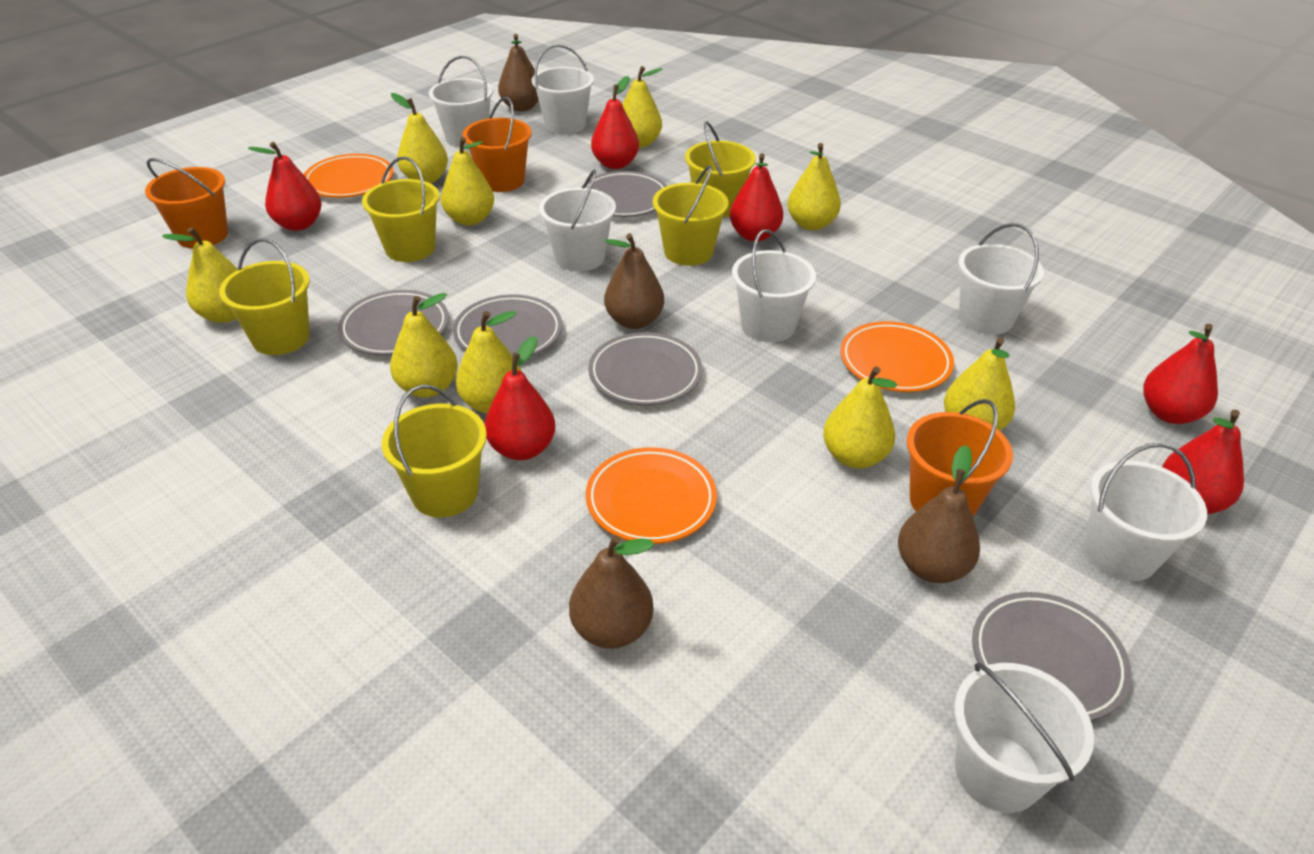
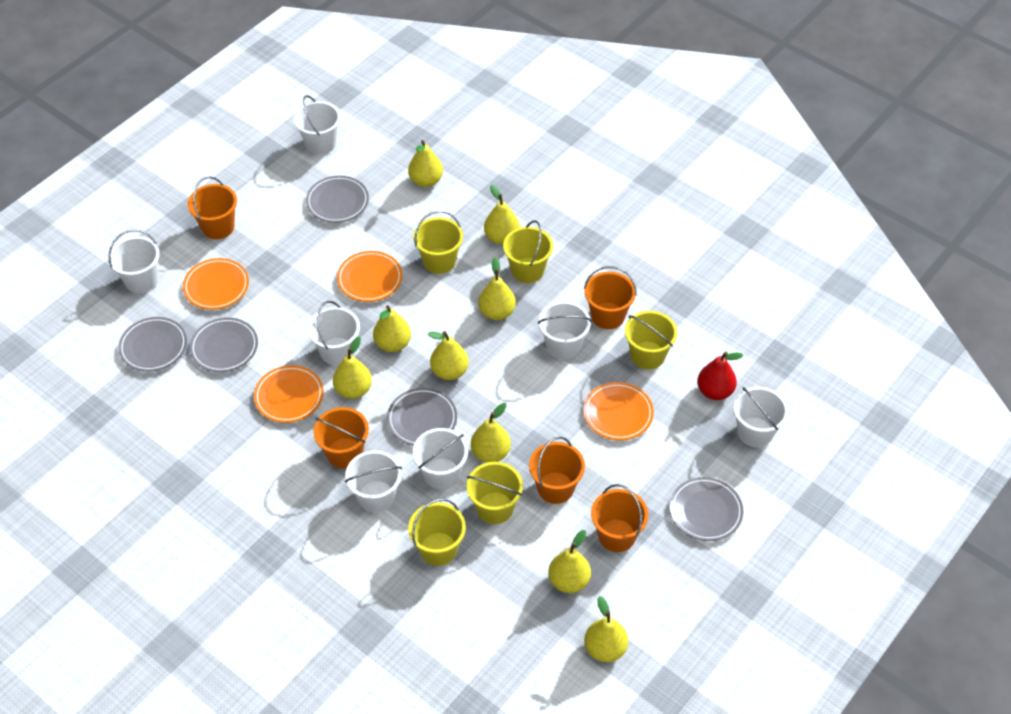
brown pear: 4 -> 0
orange bucket: 3 -> 5
orange plate: 3 -> 4
red pear: 6 -> 1

